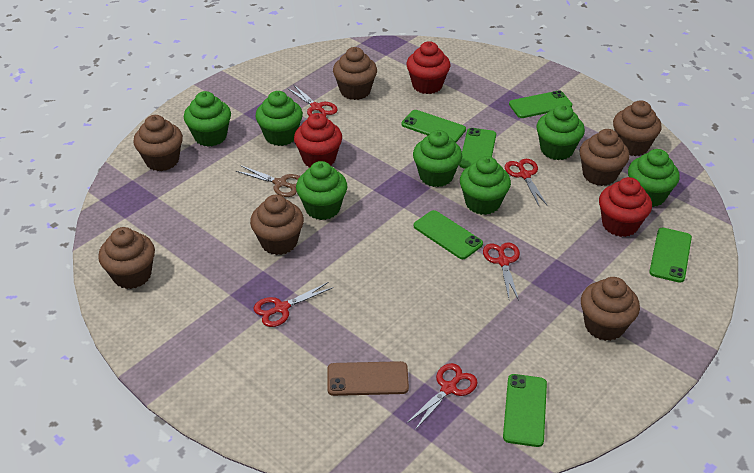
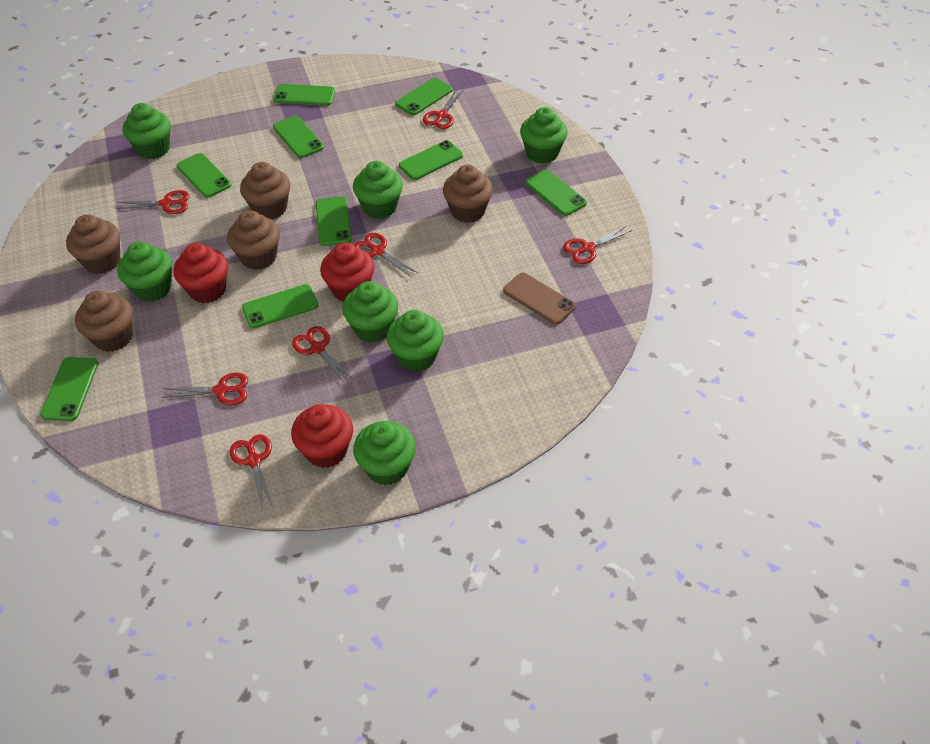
brown cupcake: 7 -> 5
brown scissors: 1 -> 0
green phone: 6 -> 9
red scissors: 5 -> 7

